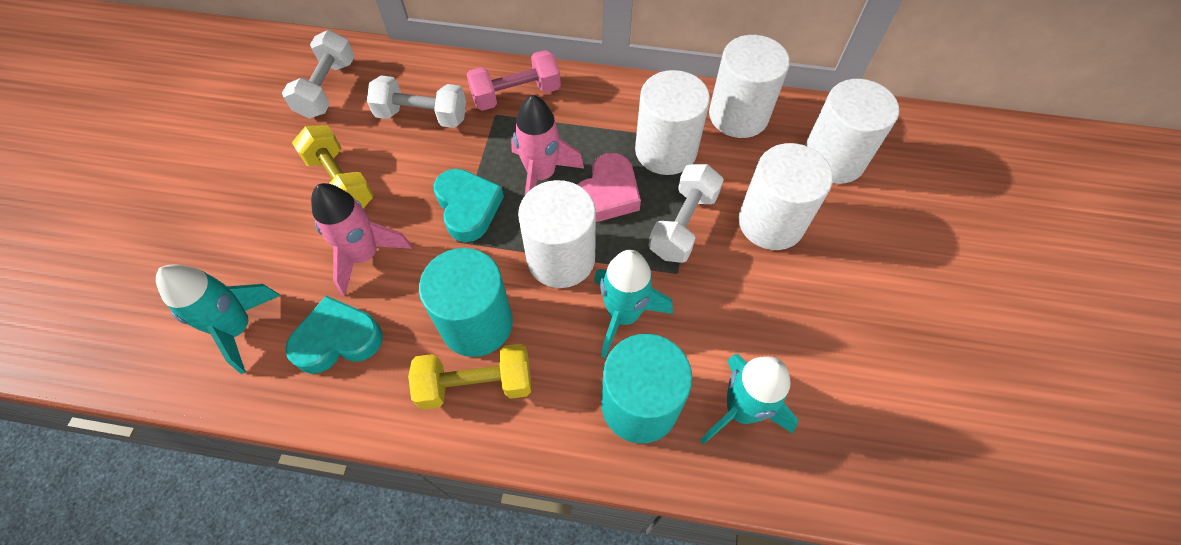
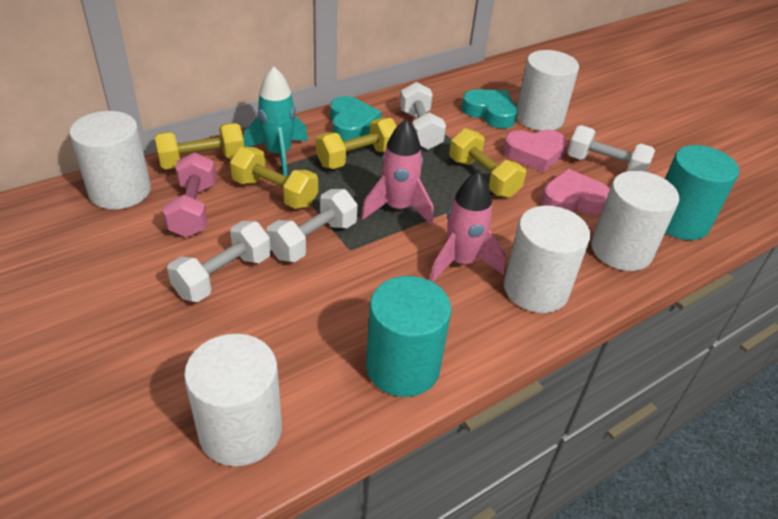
pink heart: 1 -> 2
turquoise rocket: 3 -> 1
white dumbbell: 3 -> 4
yellow dumbbell: 2 -> 4

